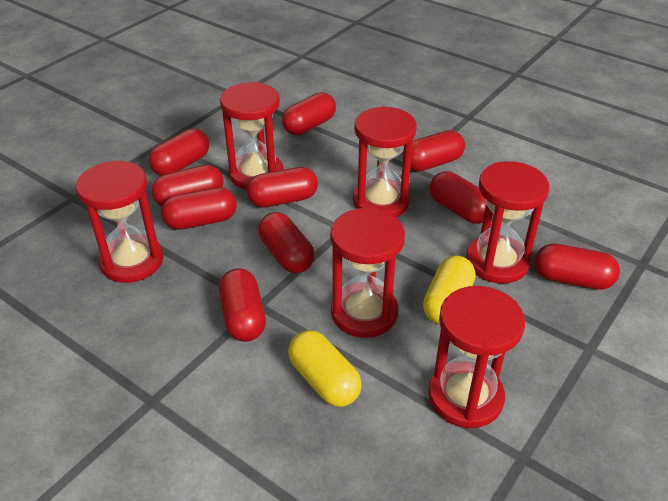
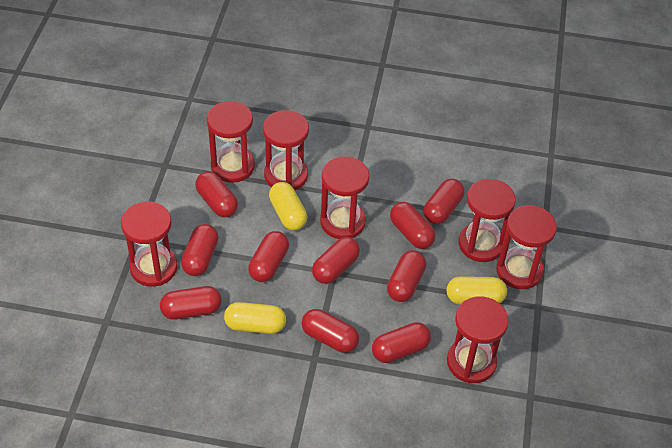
red hourglass: 6 -> 7
yellow capsule: 2 -> 3

